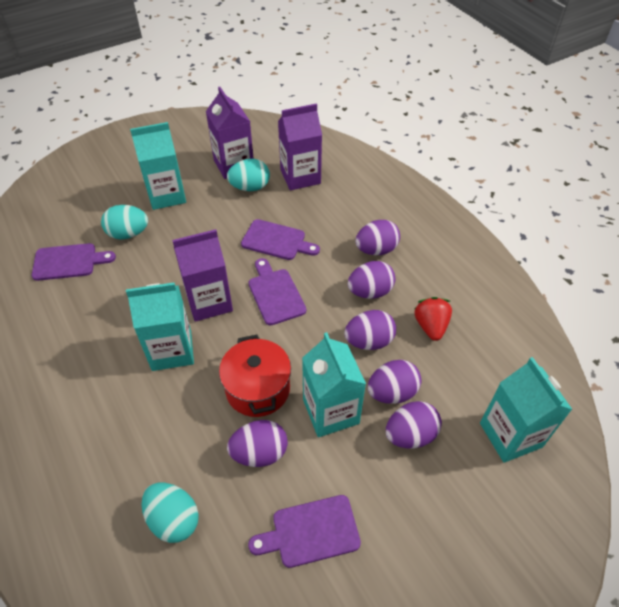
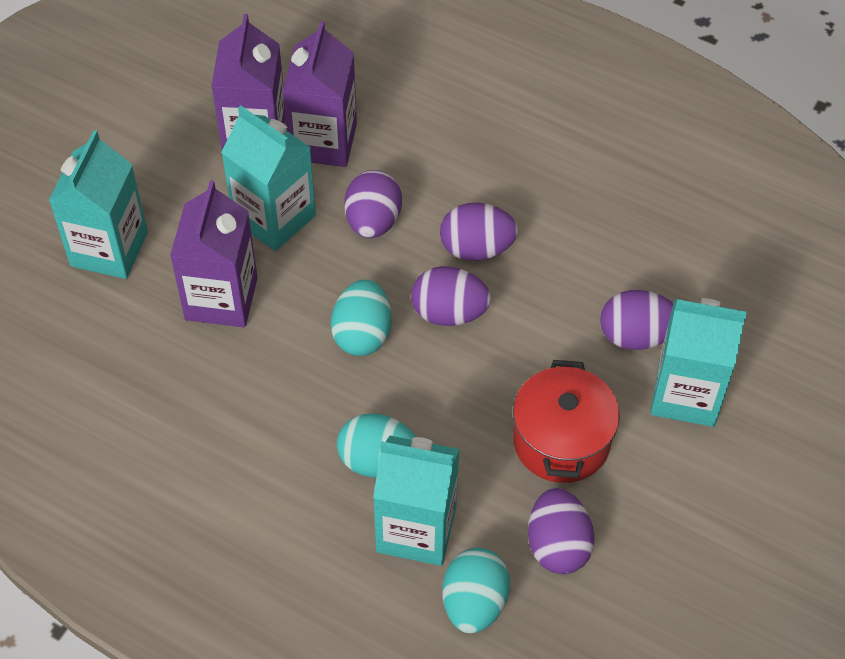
purple cutting board: 4 -> 0
purple egg: 6 -> 5
red strawberry: 1 -> 0

